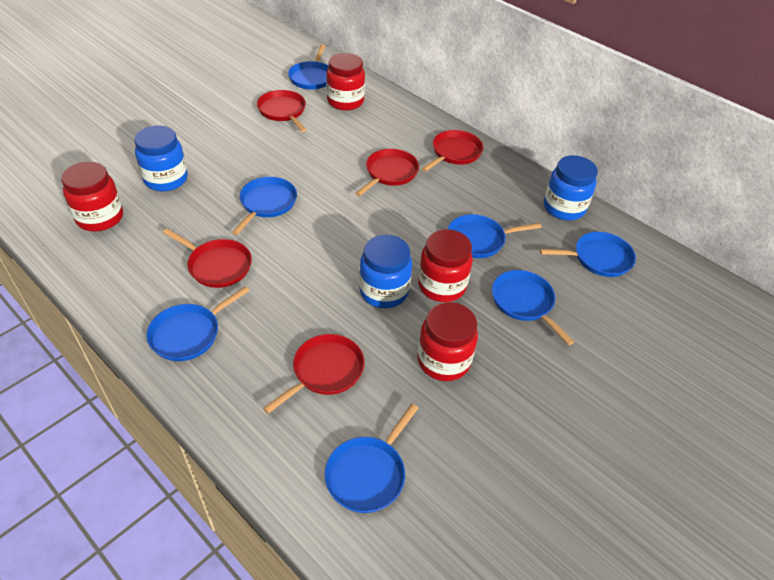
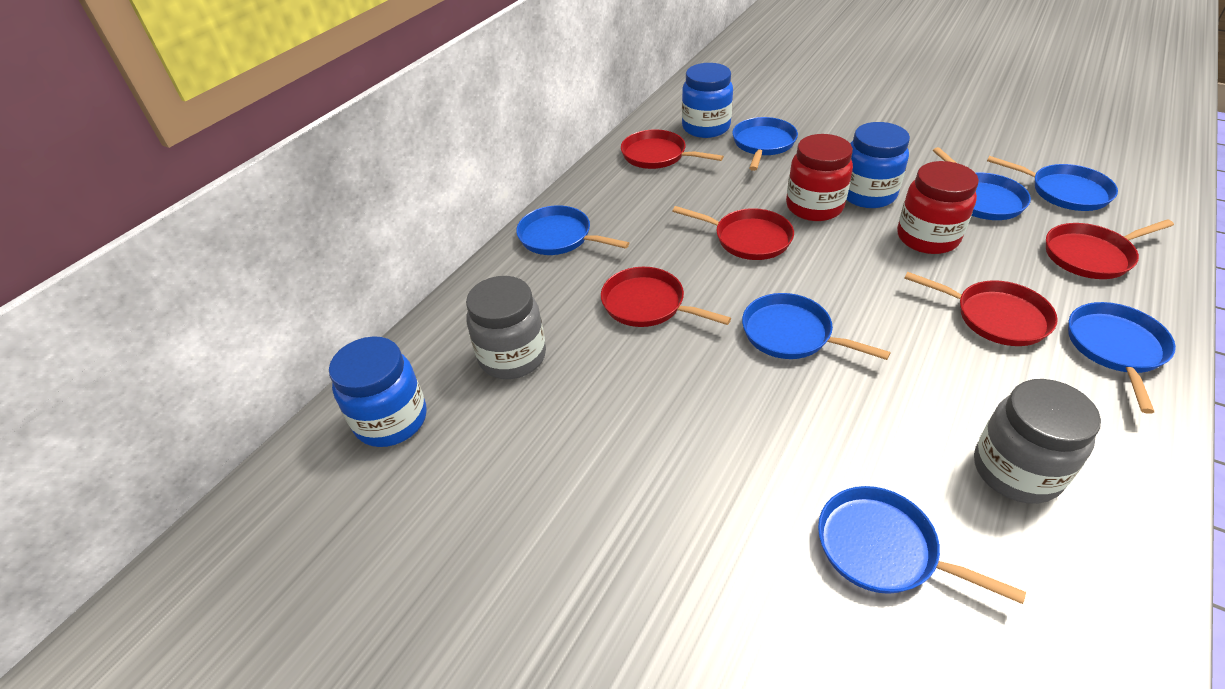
grey jar: 0 -> 2
red jar: 4 -> 2

